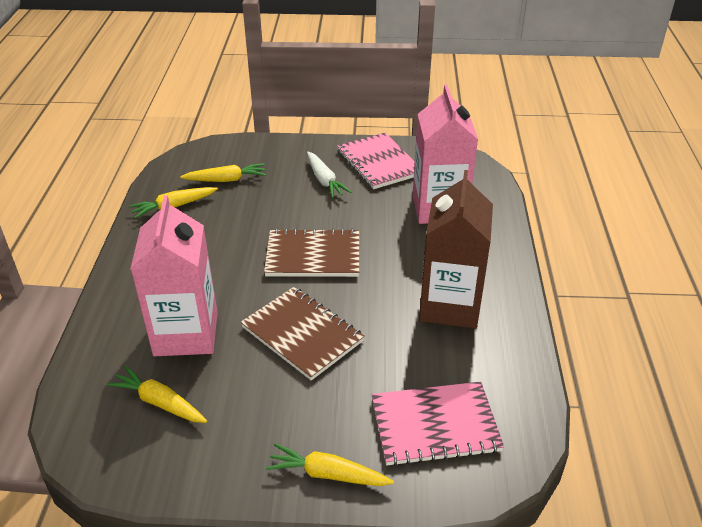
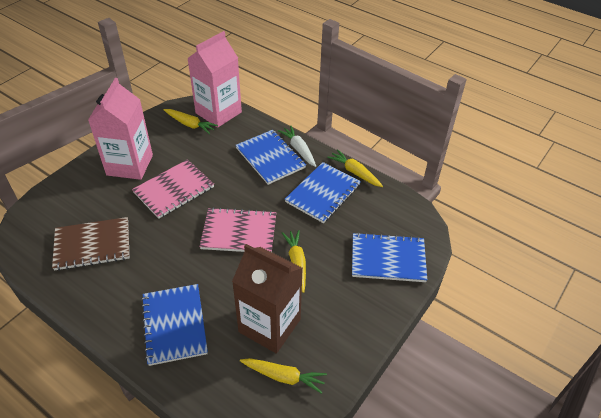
blue notebook: 0 -> 4
brown notebook: 2 -> 1

